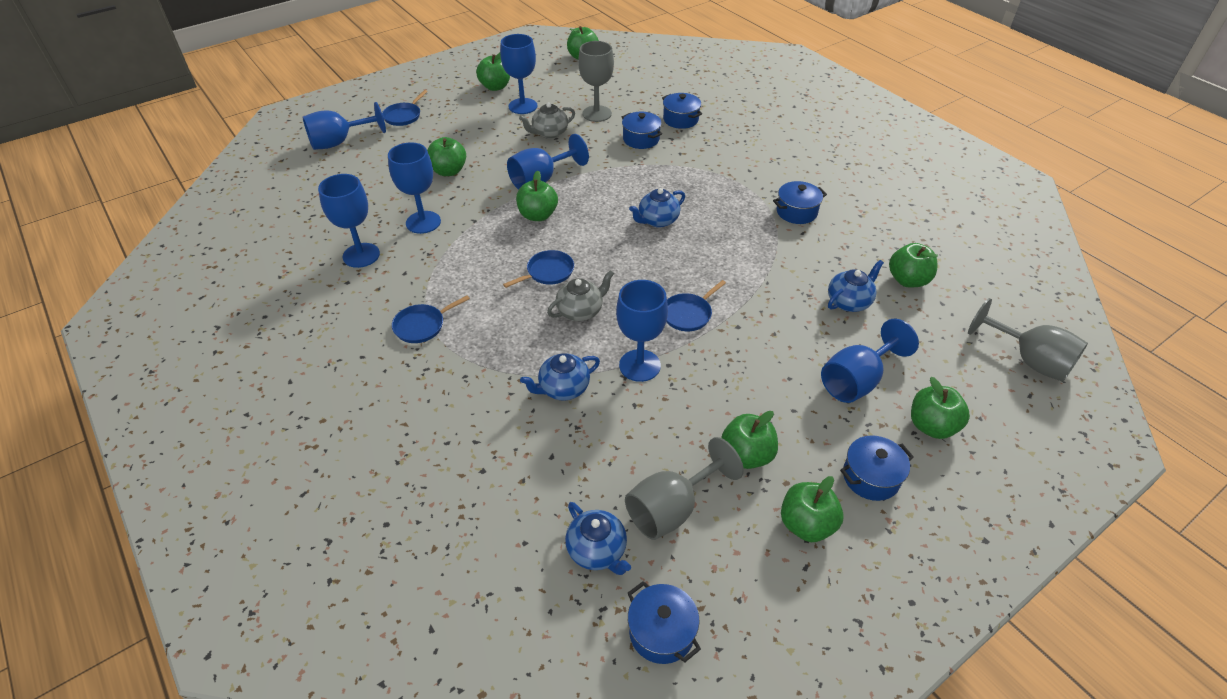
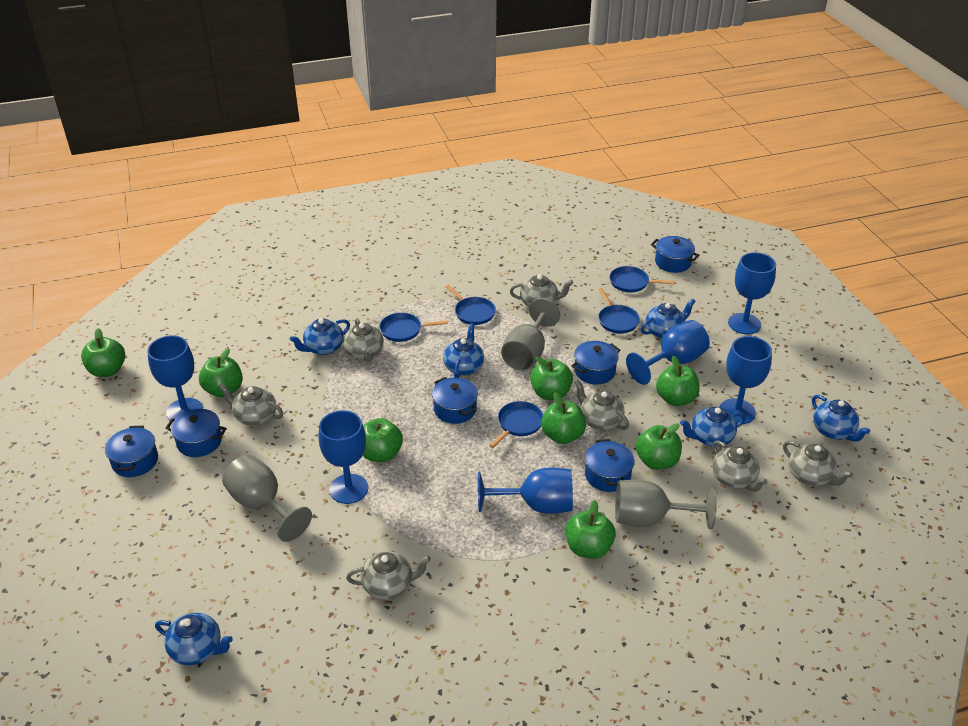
blue goblet: 7 -> 6
blue pan: 4 -> 5
blue pot: 5 -> 6
blue teapot: 4 -> 6
grey teapot: 2 -> 7

